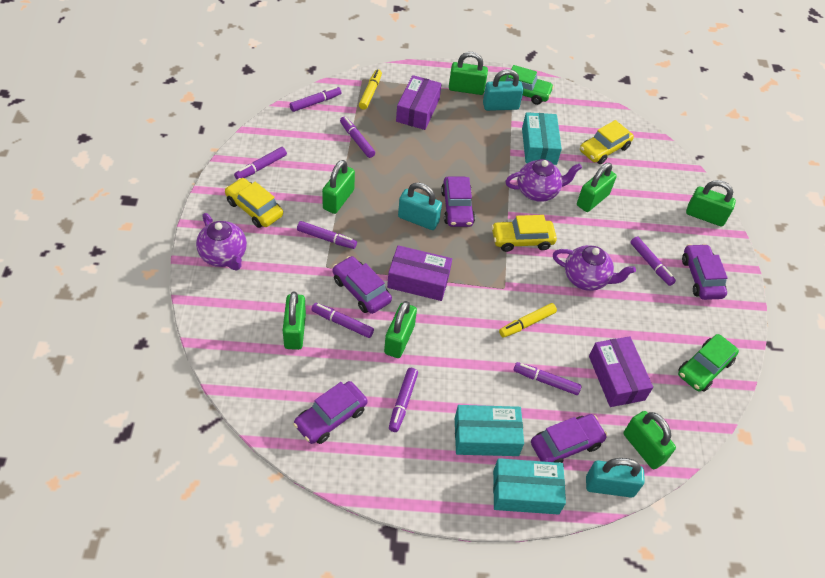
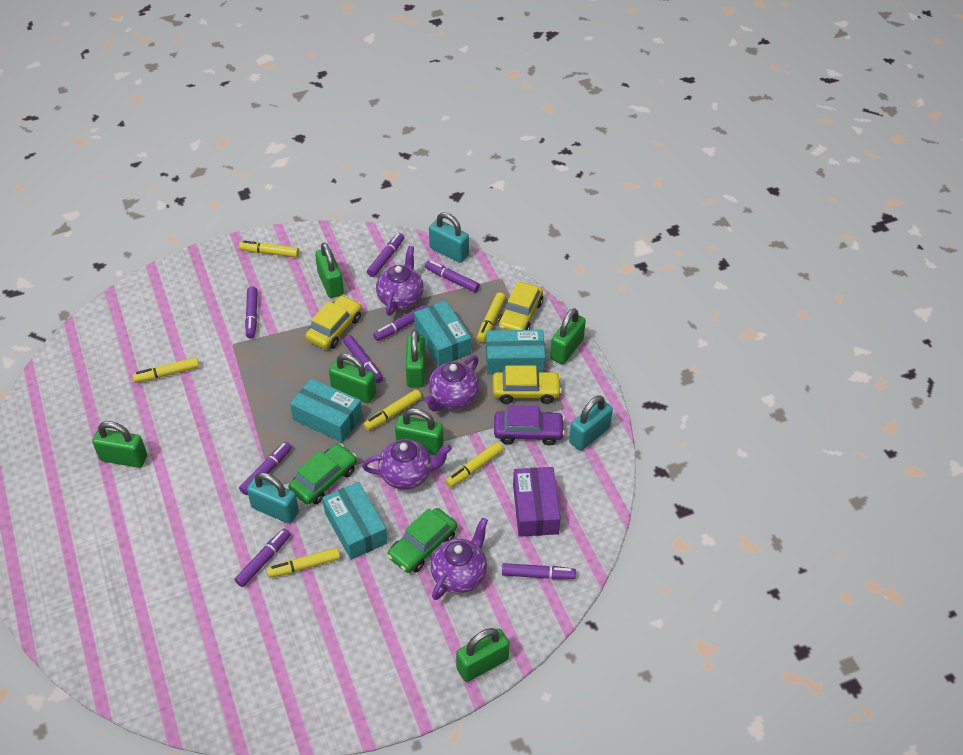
purple box: 3 -> 1
purple car: 5 -> 1
purple teapot: 3 -> 4
turquoise box: 3 -> 4
yellow marker: 2 -> 6

